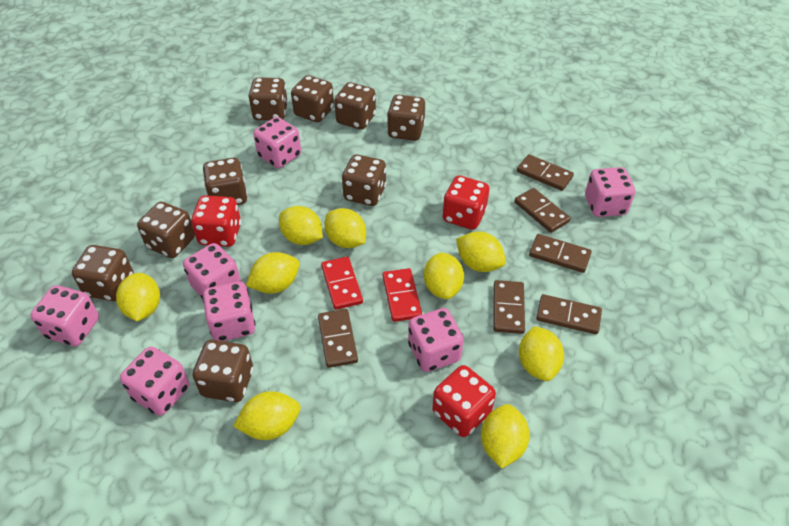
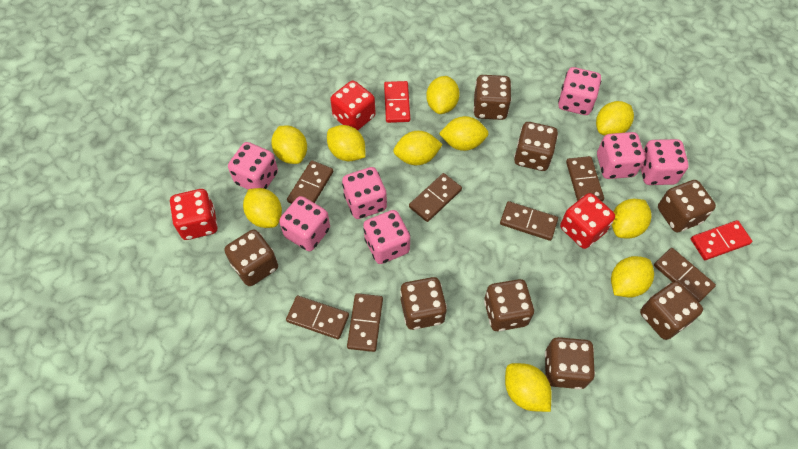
brown dice: 9 -> 8
brown domino: 6 -> 7
yellow lemon: 9 -> 10

